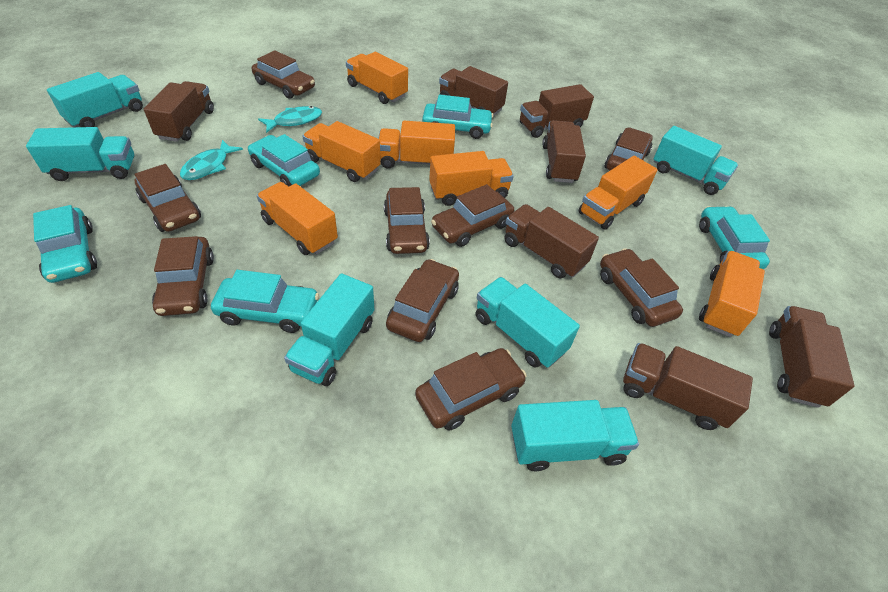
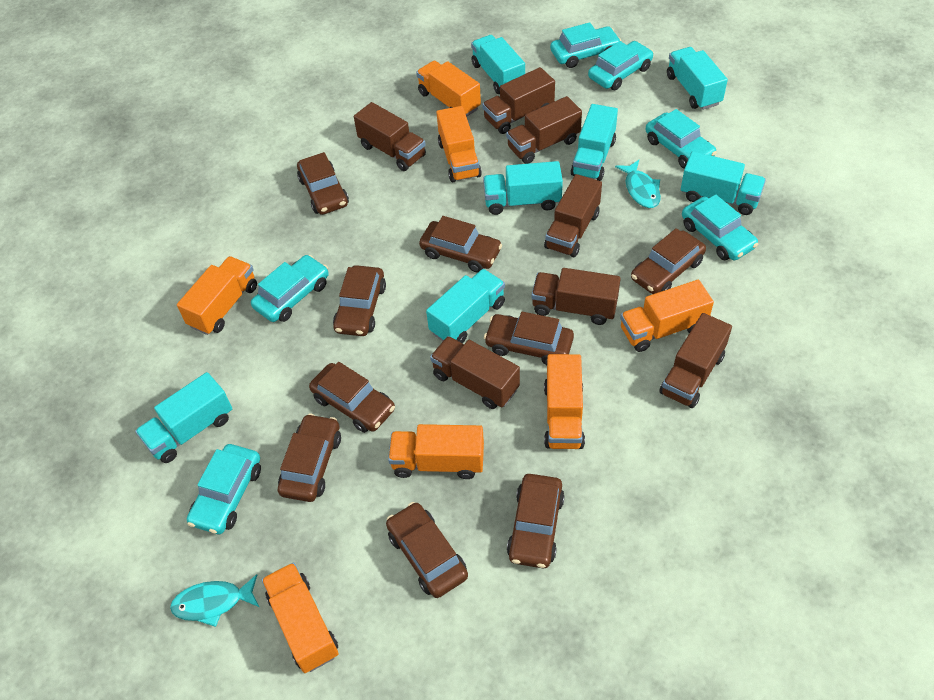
turquoise car: 5 -> 6
turquoise truck: 6 -> 7

